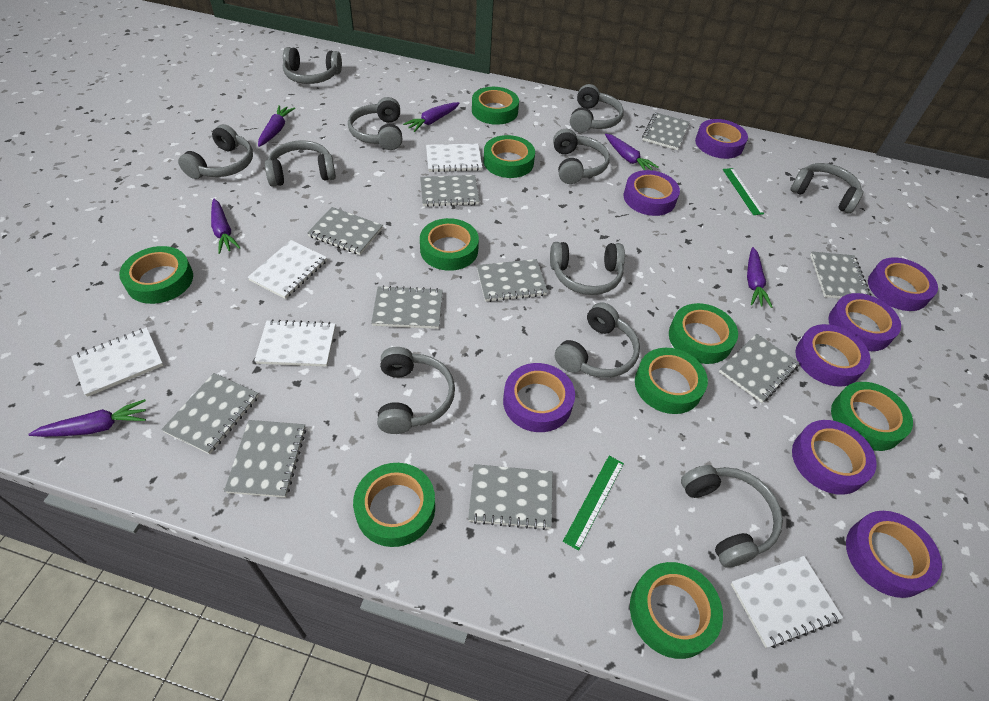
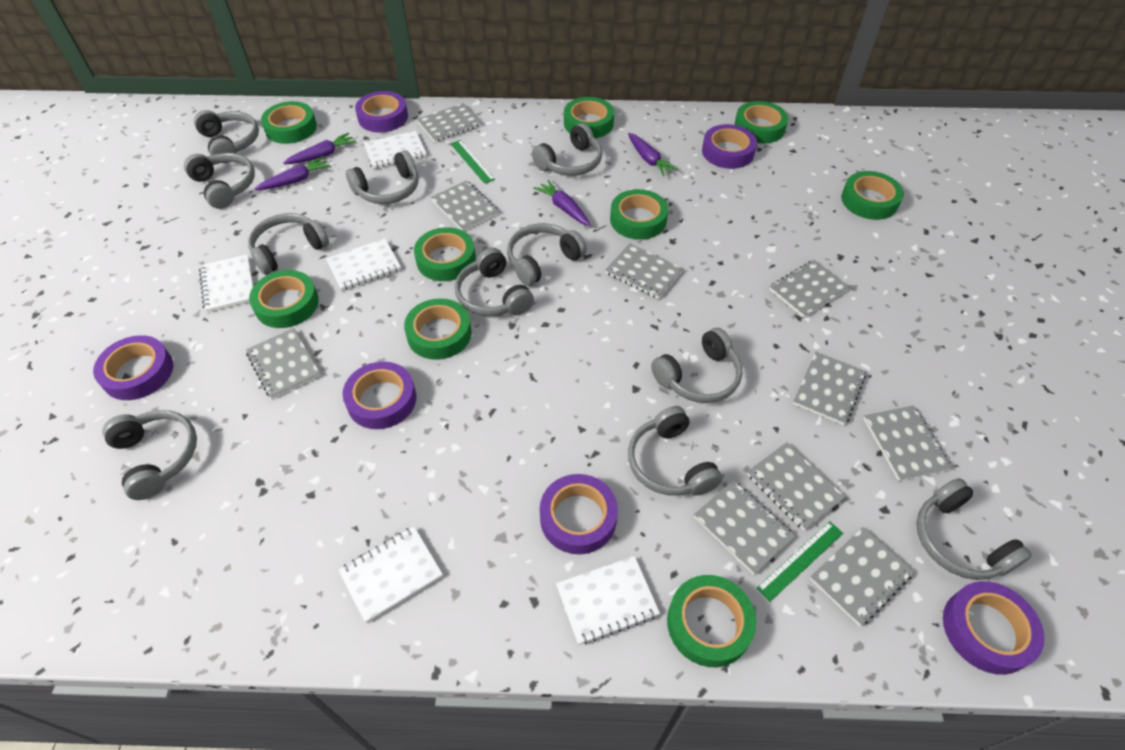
purple carrot: 6 -> 4
purple tape: 8 -> 6

